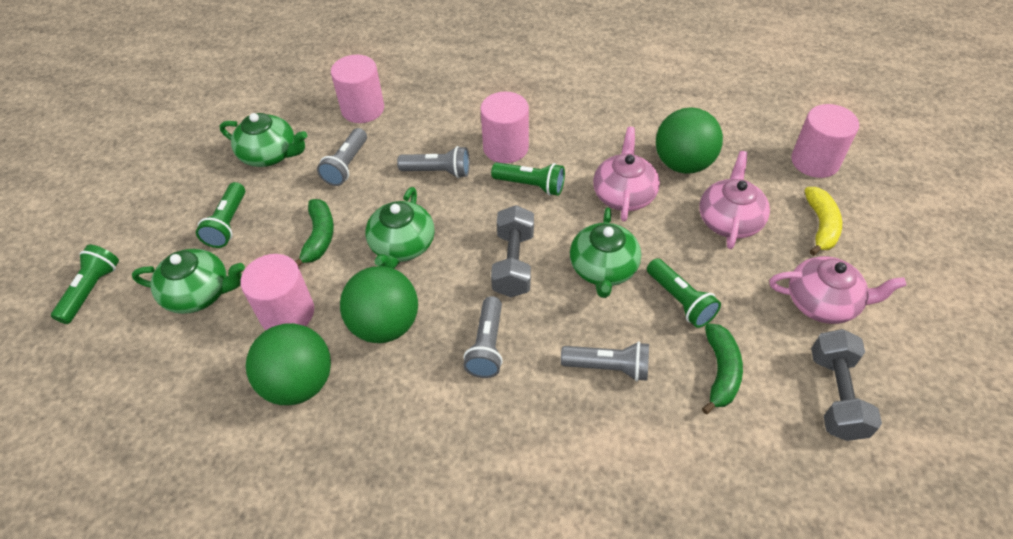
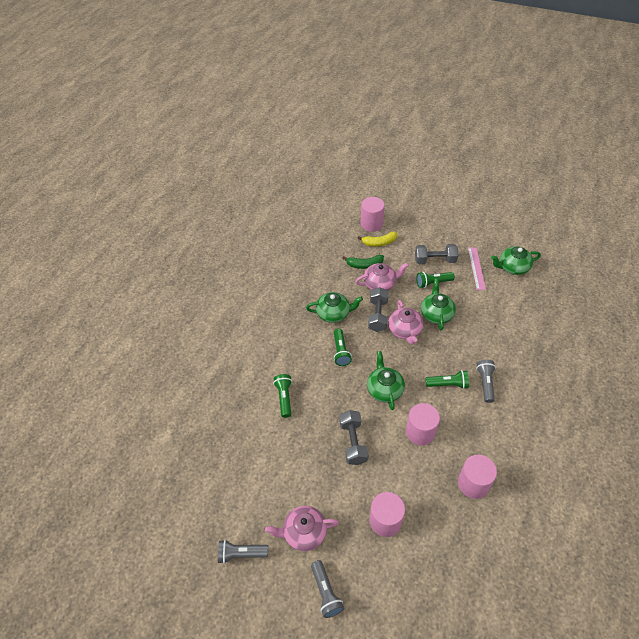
green ball: 3 -> 0
green banana: 2 -> 1
grey dumbbell: 2 -> 3
grey flashlight: 4 -> 3
pink ruler: 0 -> 1

